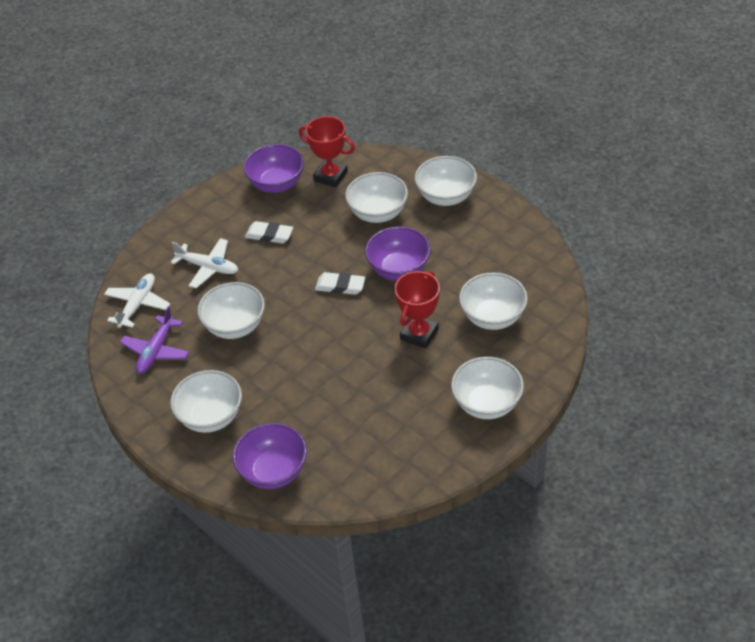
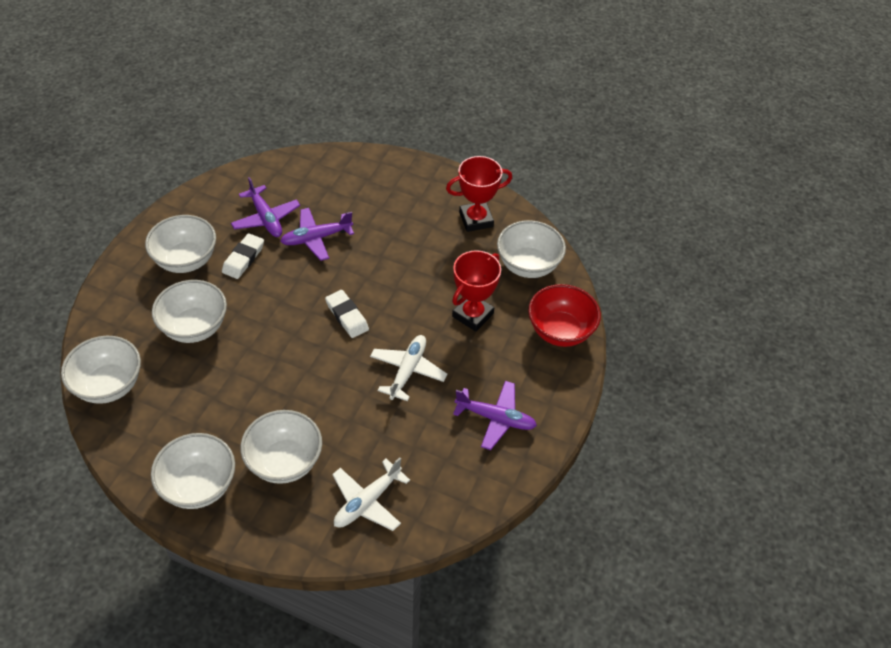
purple bowl: 3 -> 0
purple plane: 1 -> 3
red bowl: 0 -> 1

